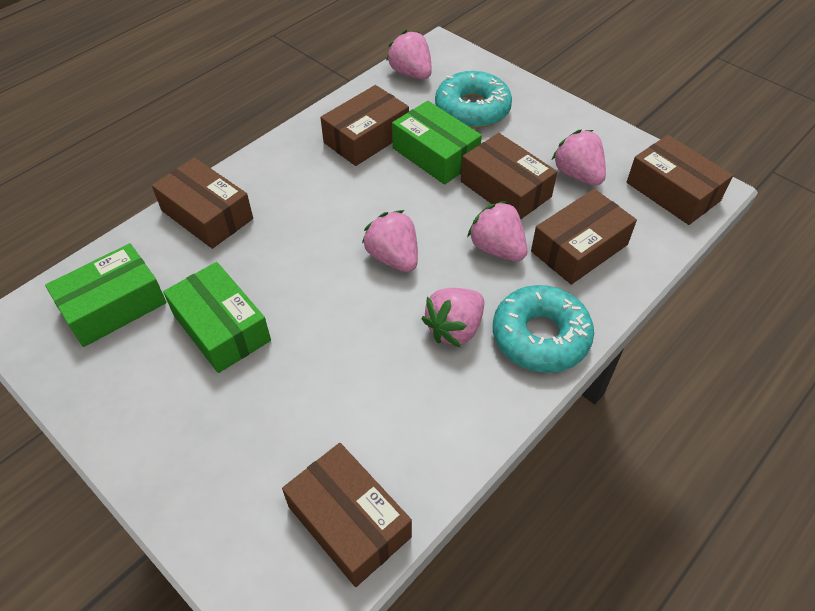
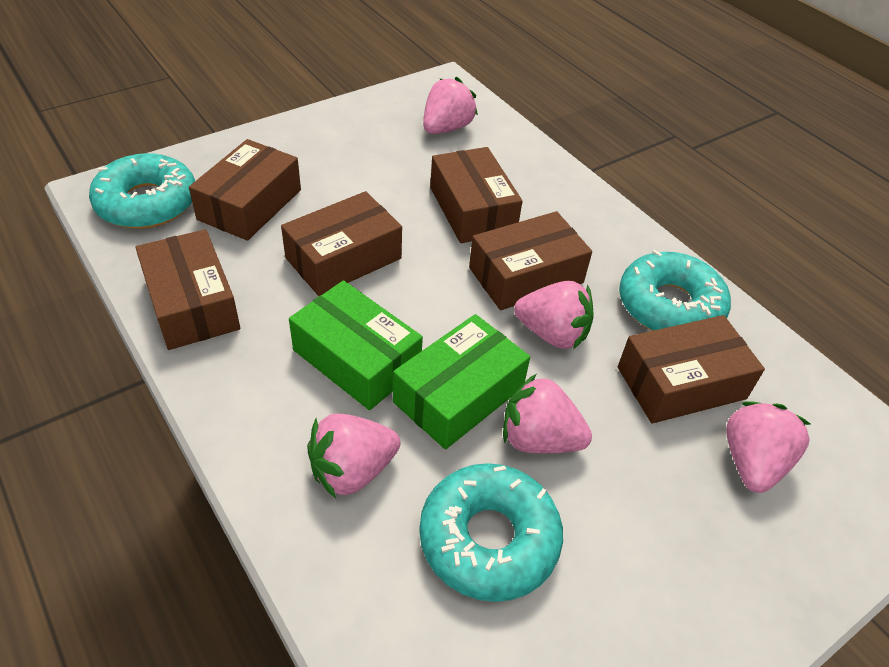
green box: 3 -> 2
turquoise donut: 2 -> 3

